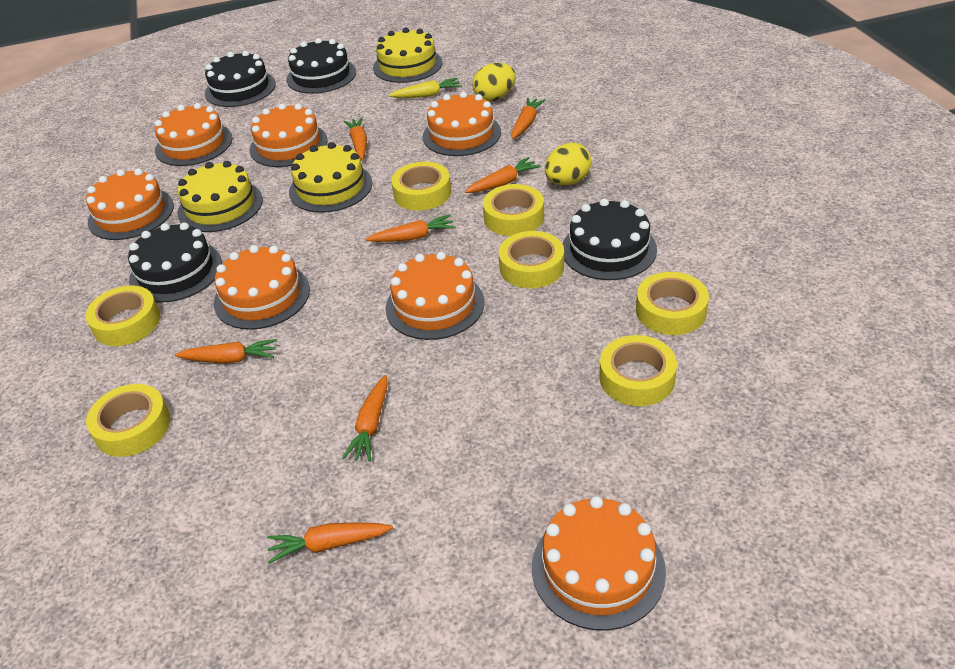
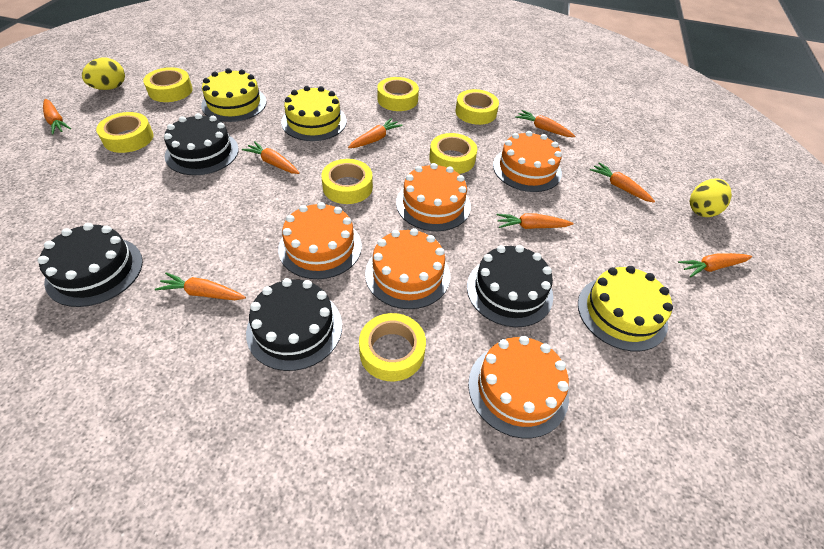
orange cake: 7 -> 5
orange carrot: 7 -> 8
yellow carrot: 1 -> 0

